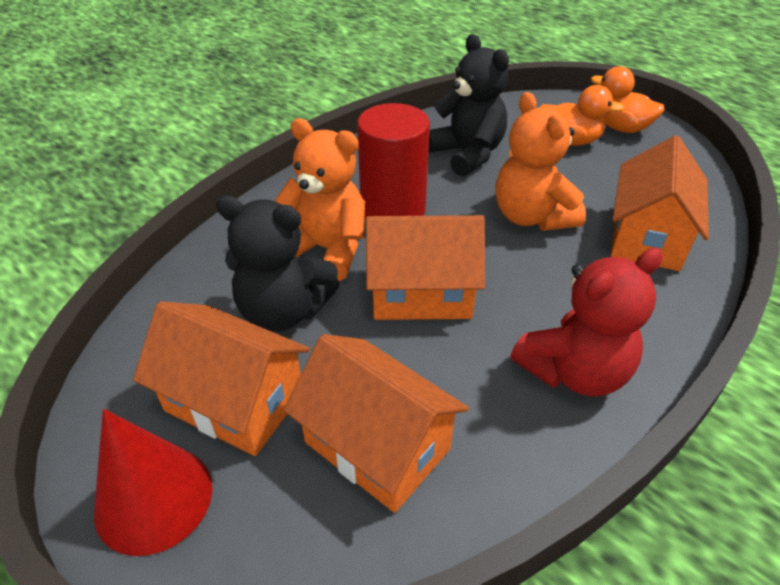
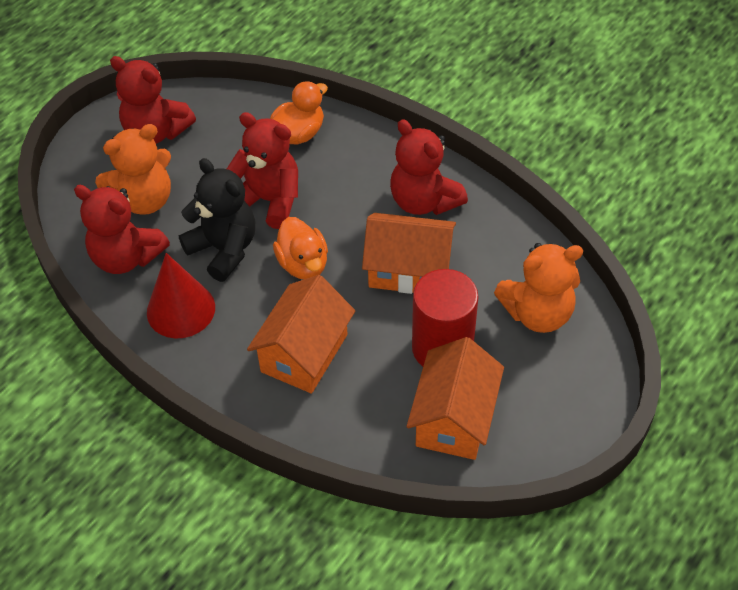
black teddy bear: 2 -> 1
orange house: 4 -> 3
red teddy bear: 1 -> 4

